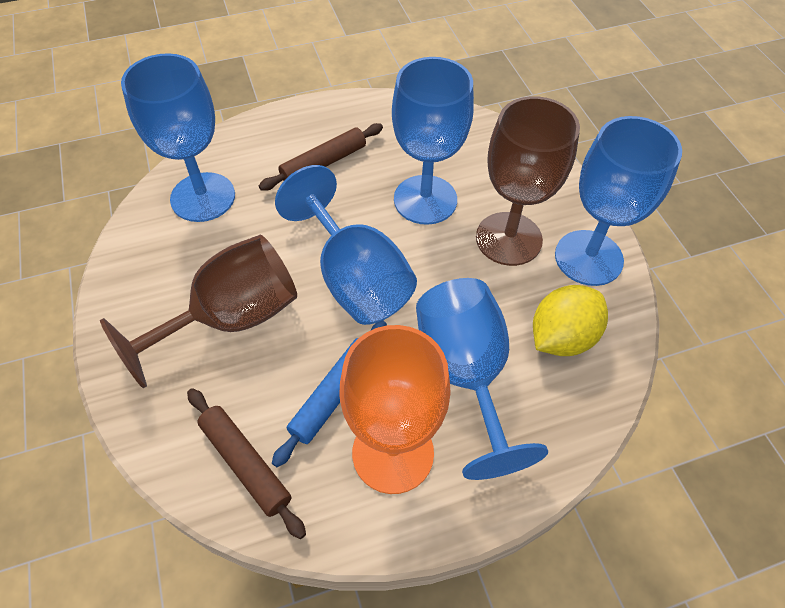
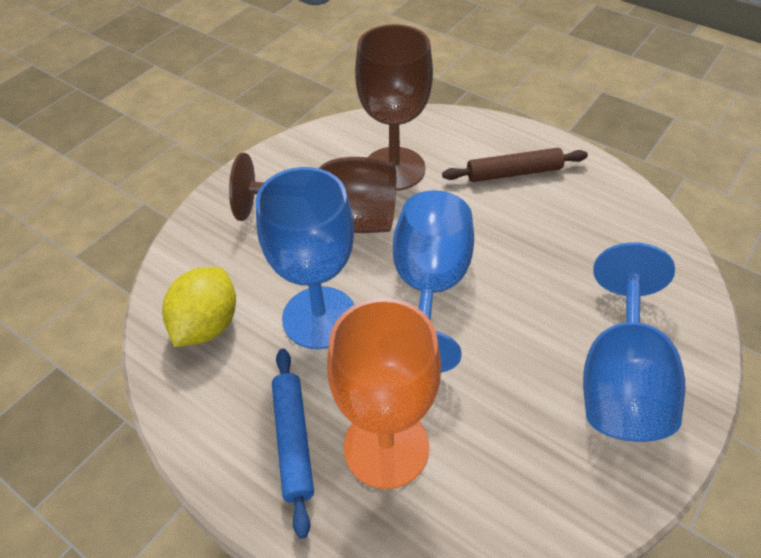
blue goblet: 5 -> 3
brown rolling pin: 2 -> 1

